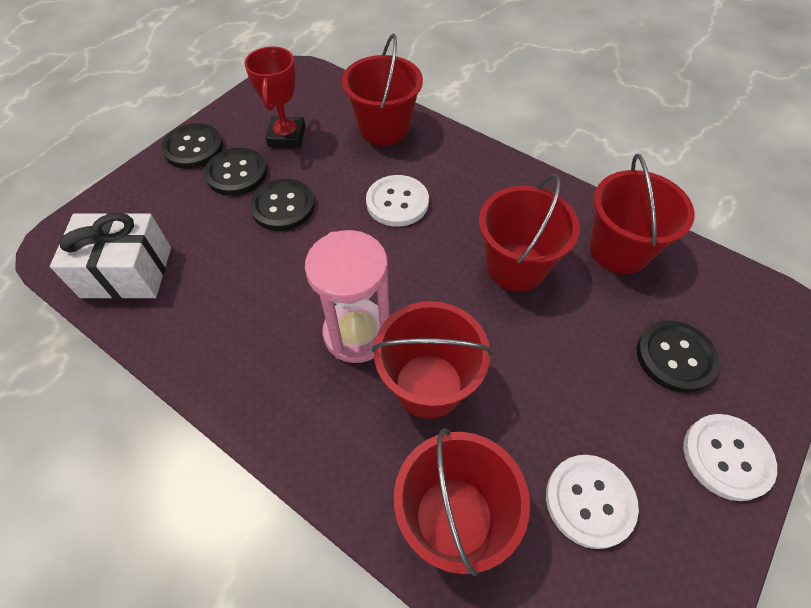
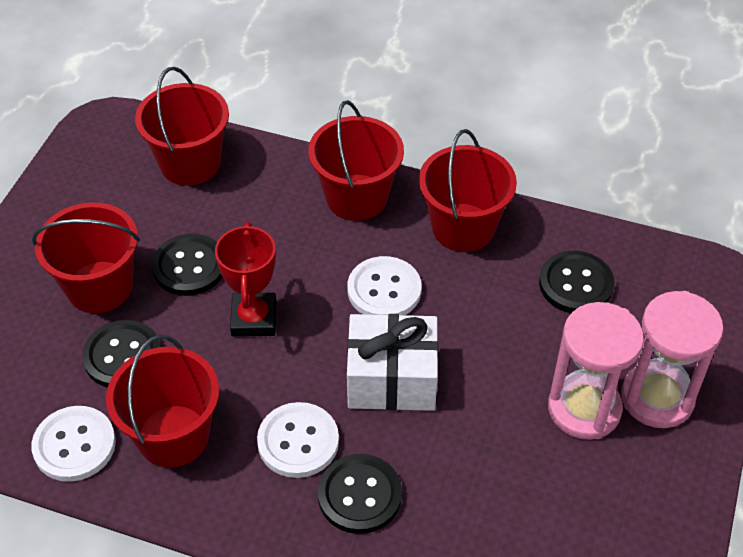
pink hourglass: 1 -> 2

